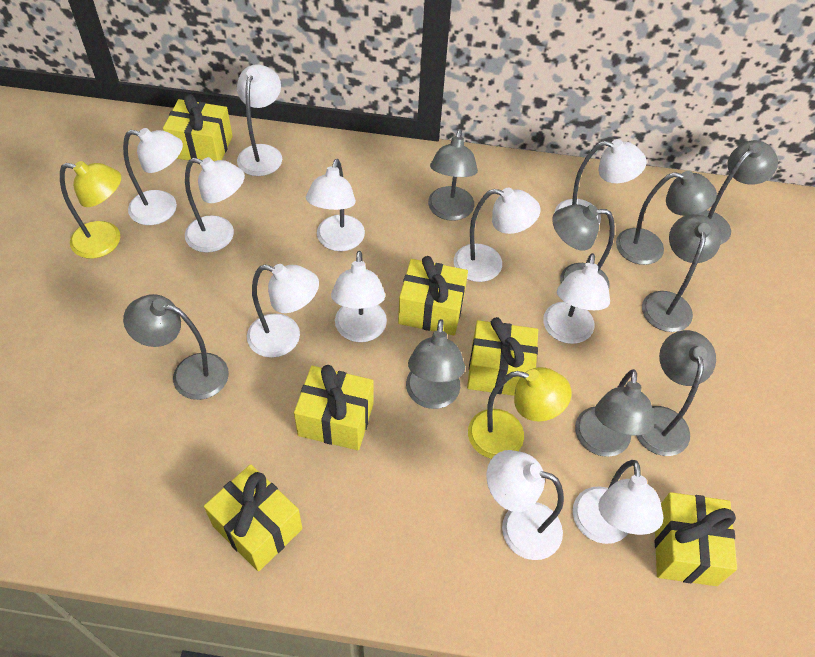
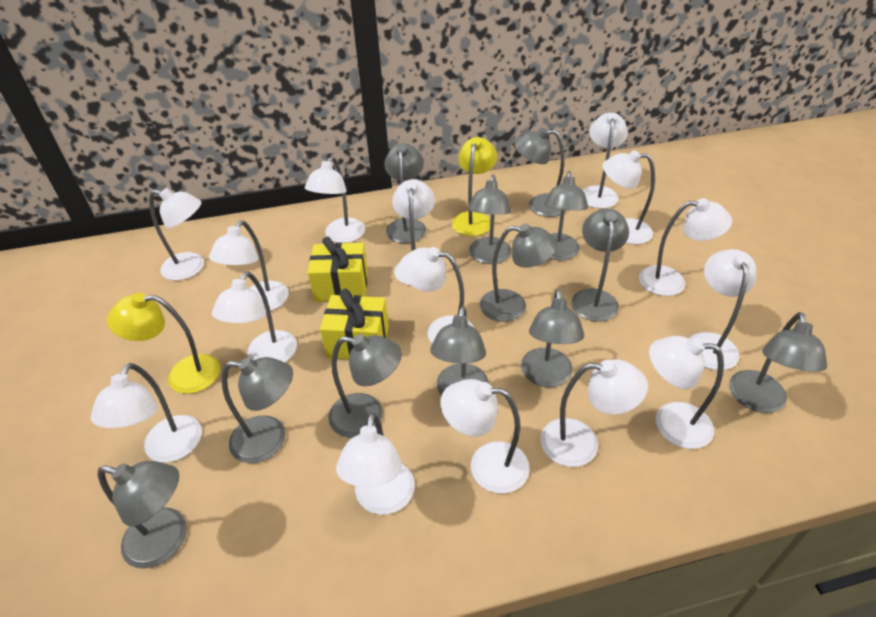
grey lamp: 9 -> 12
white lamp: 11 -> 15
yellow gift: 6 -> 2

